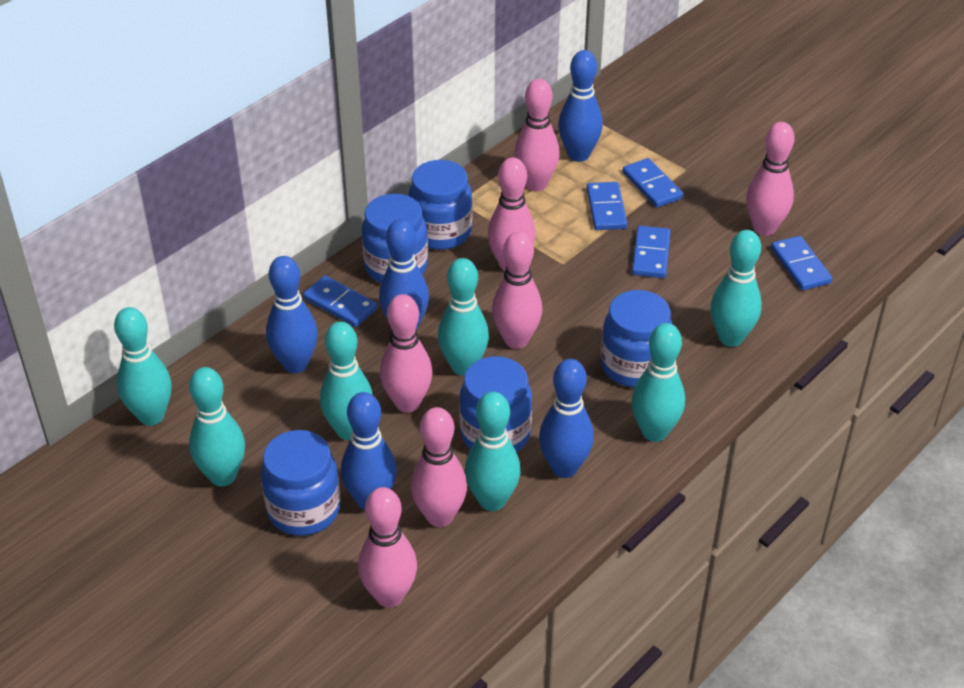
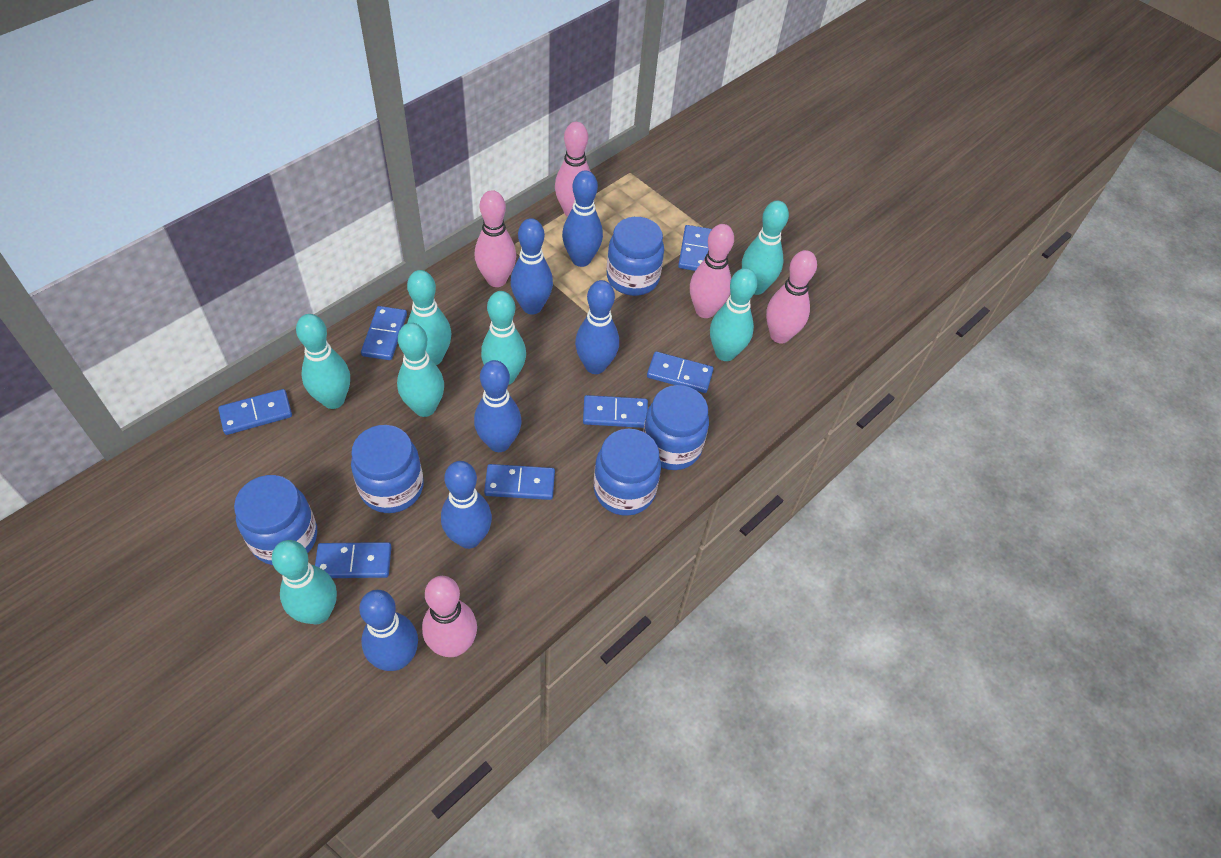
blue bowling pin: 5 -> 6
blue domino: 5 -> 7
pink bowling pin: 7 -> 5

